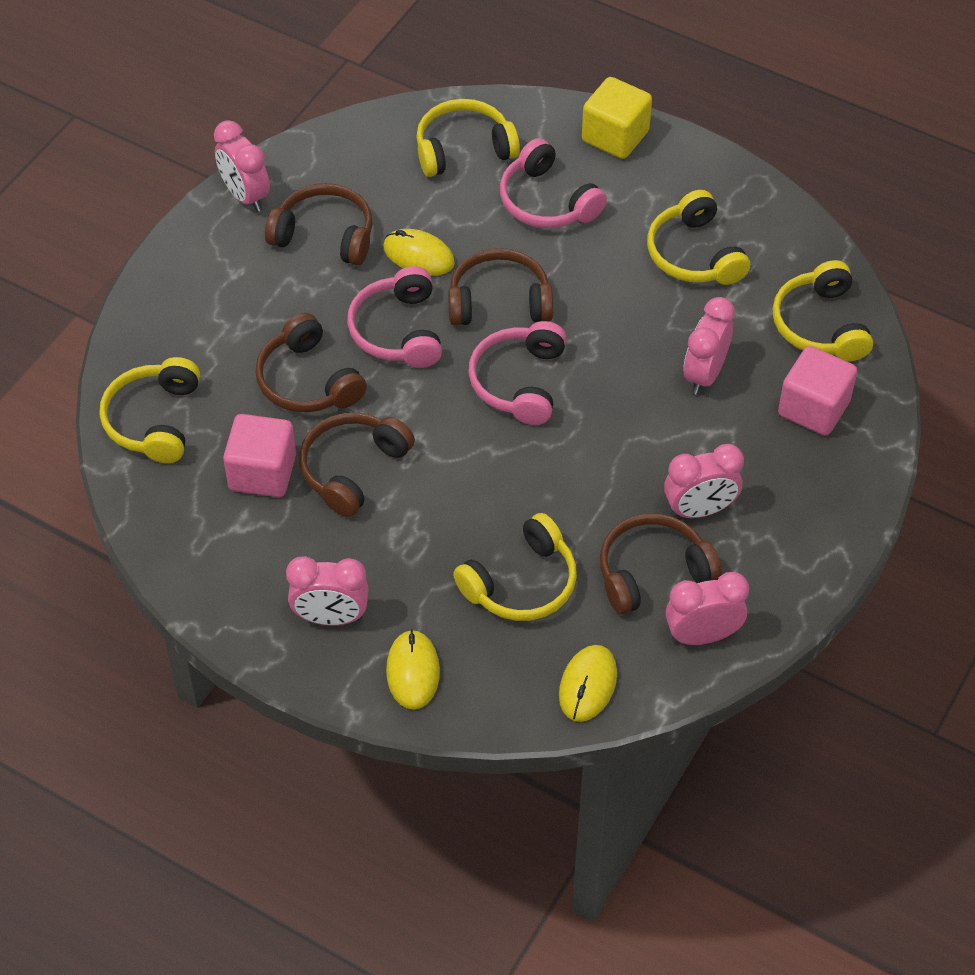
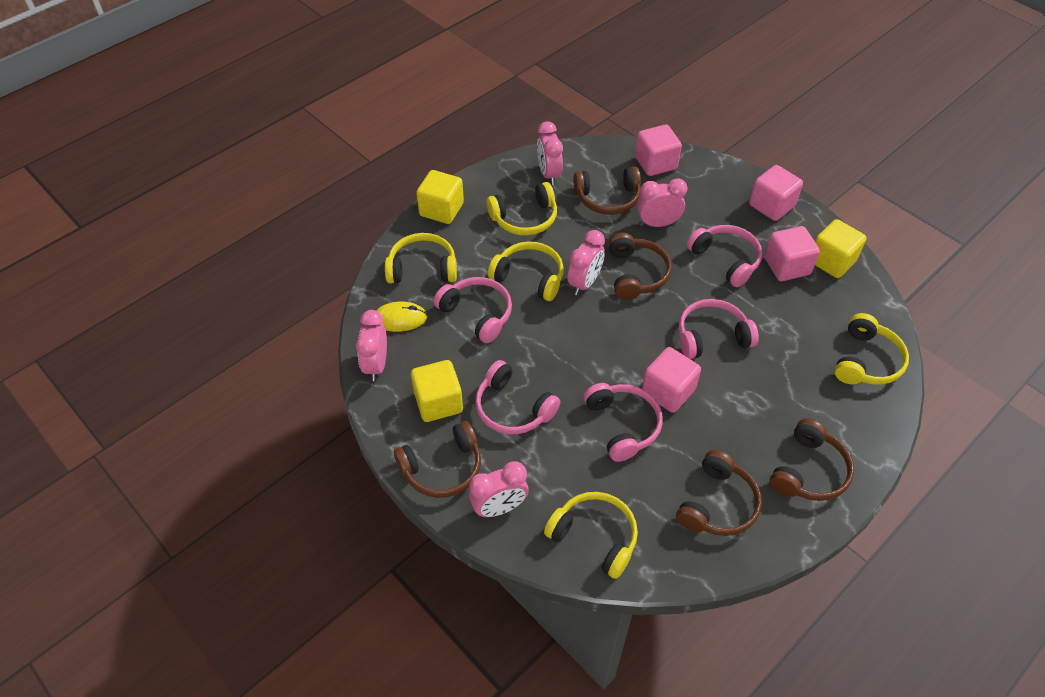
pink cube: 2 -> 4
pink headphones: 3 -> 5
yellow cube: 1 -> 3
yellow mouse: 3 -> 1

